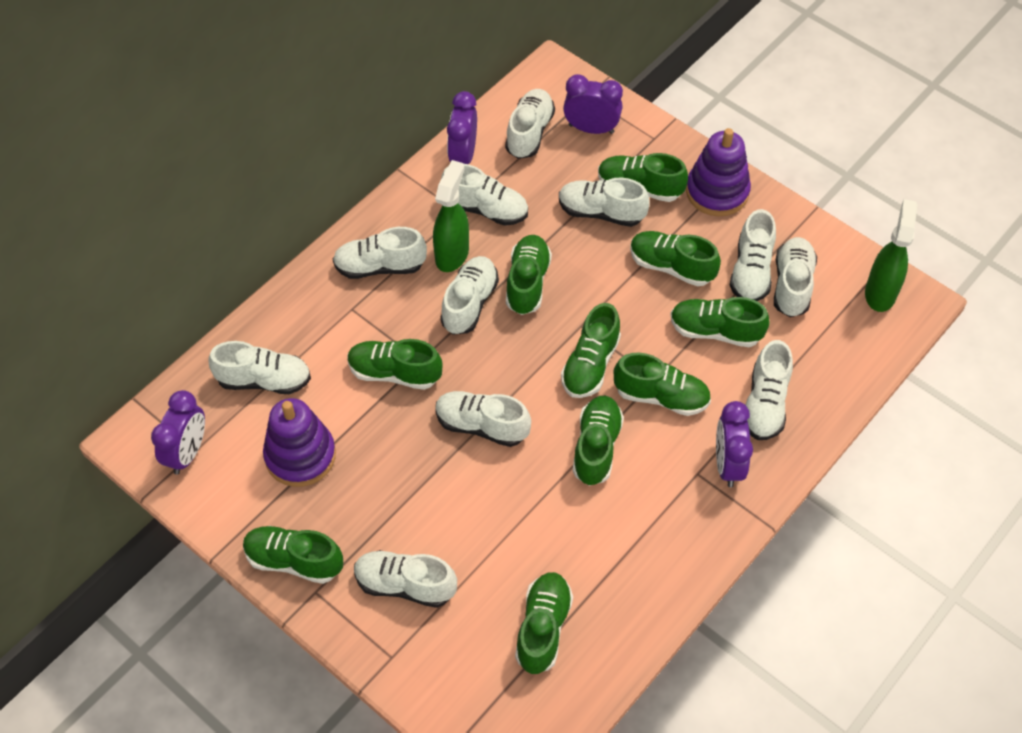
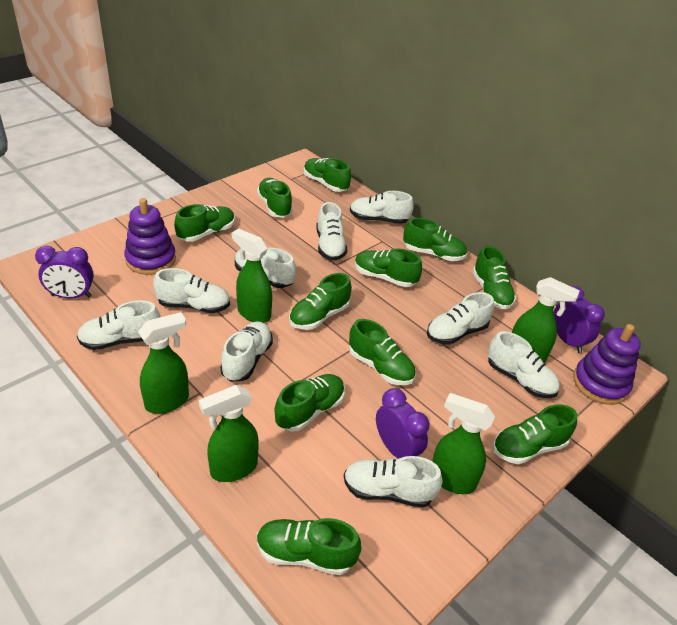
green shoe: 10 -> 11
green spray bottle: 2 -> 5
purple clock: 4 -> 3
white shoe: 11 -> 9

